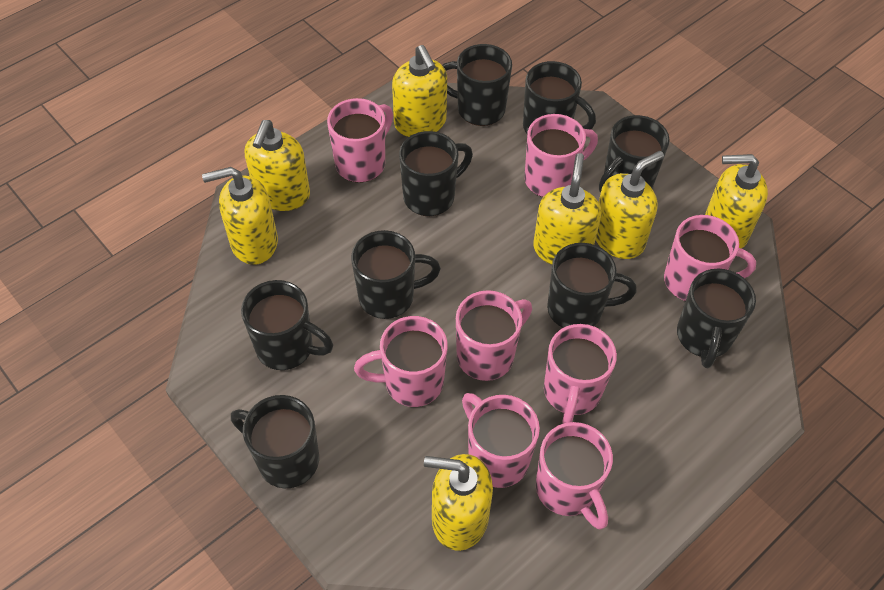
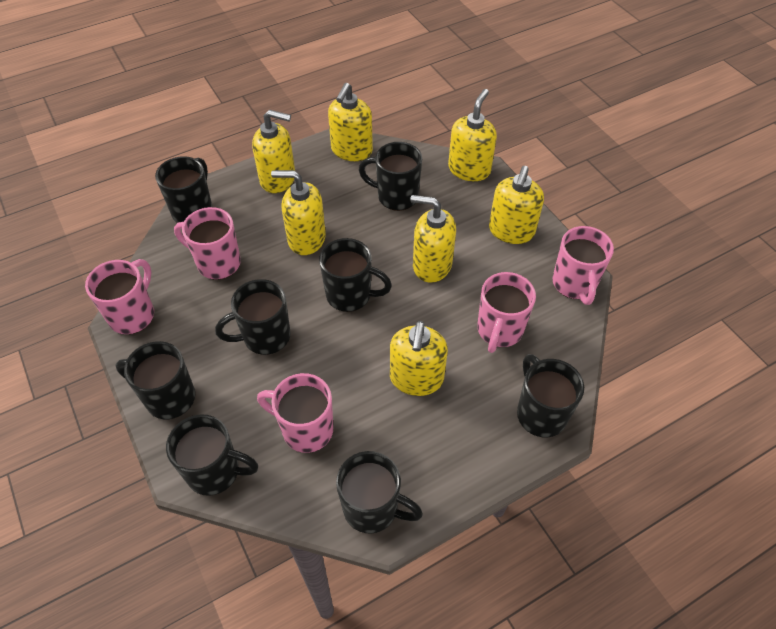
black mug: 9 -> 8
pink mug: 8 -> 5

